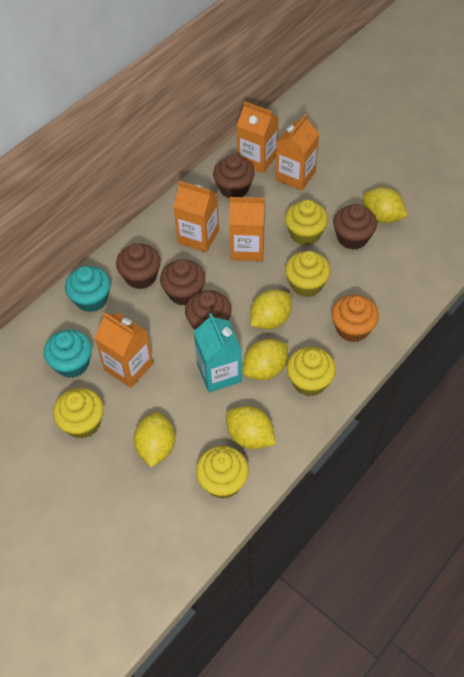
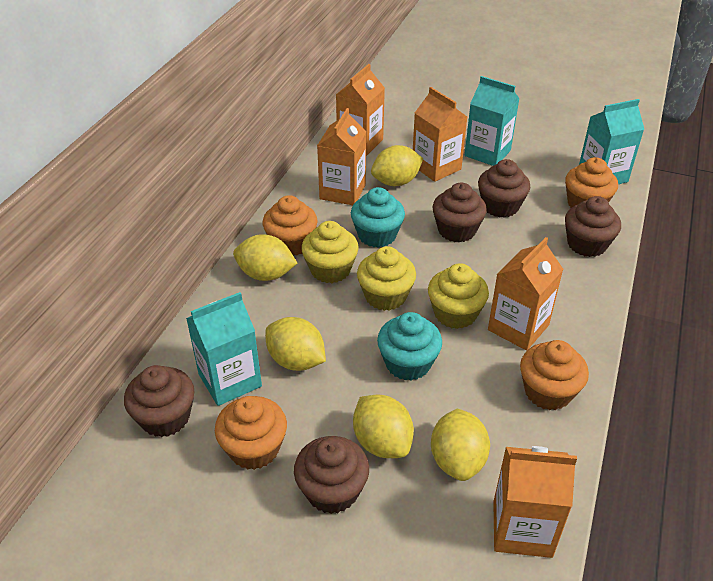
orange cupcake: 1 -> 4
turquoise carton: 1 -> 3
yellow cupcake: 5 -> 3

